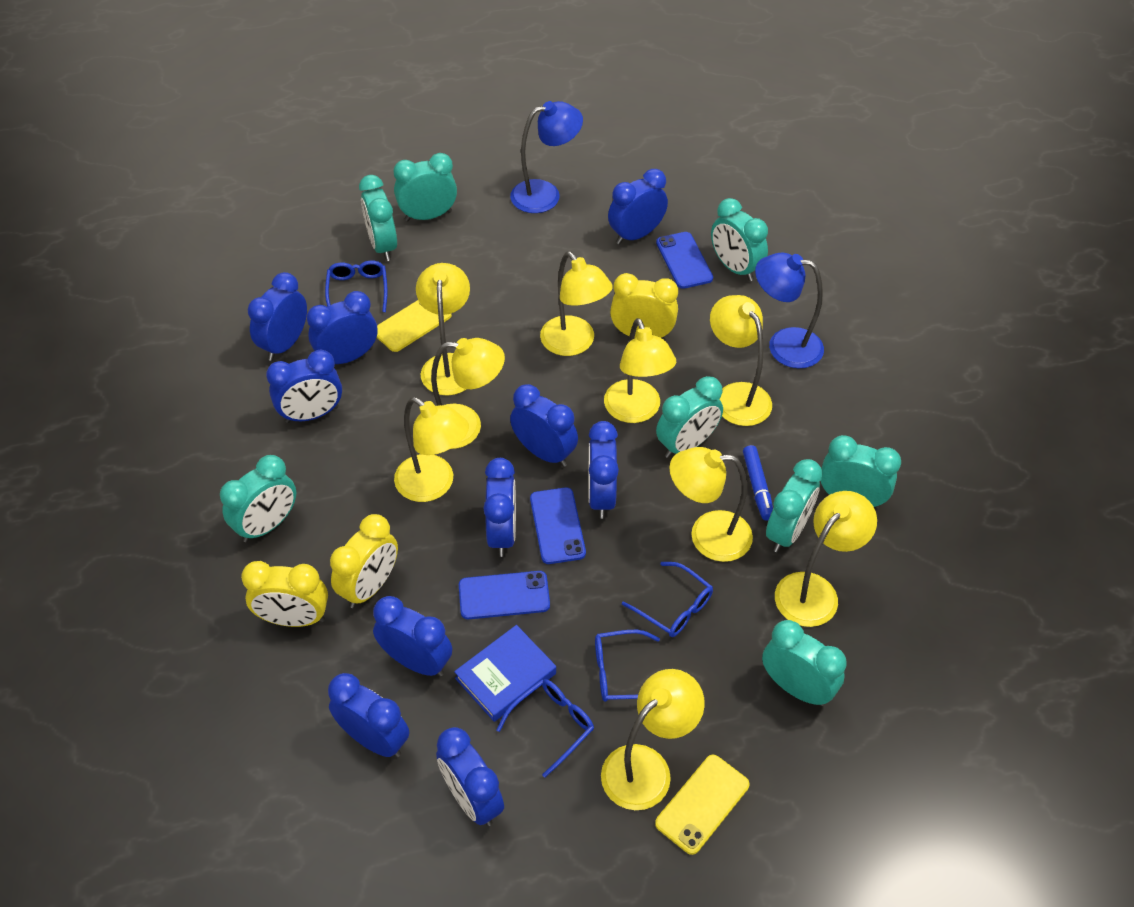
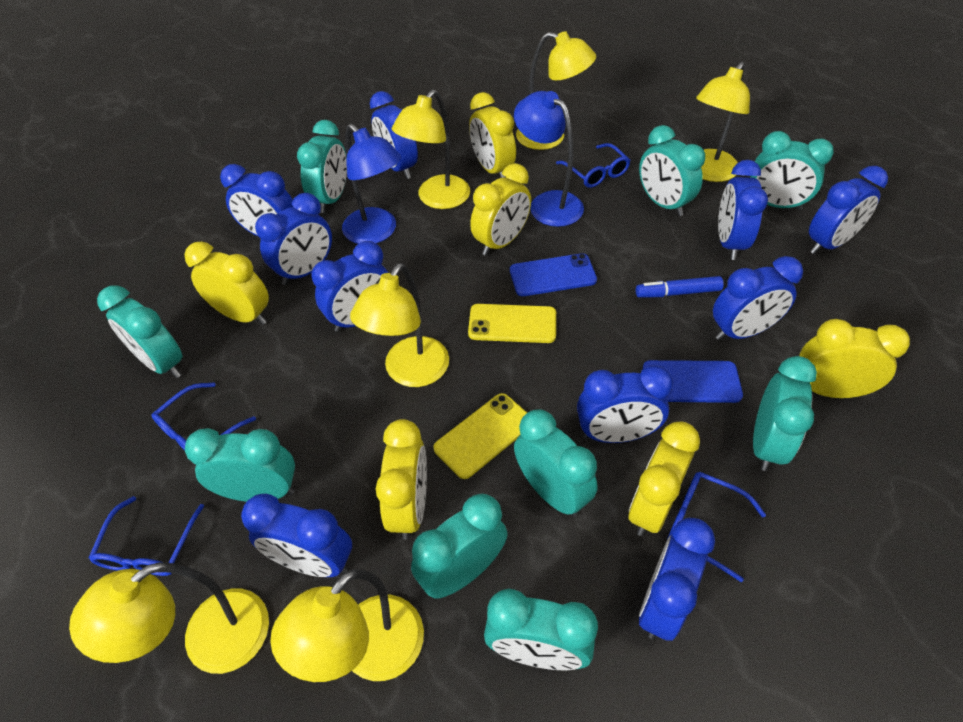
blue book: 1 -> 0
blue phone: 3 -> 2
turquoise clock: 8 -> 9
yellow clock: 3 -> 6
yellow lamp: 9 -> 6

